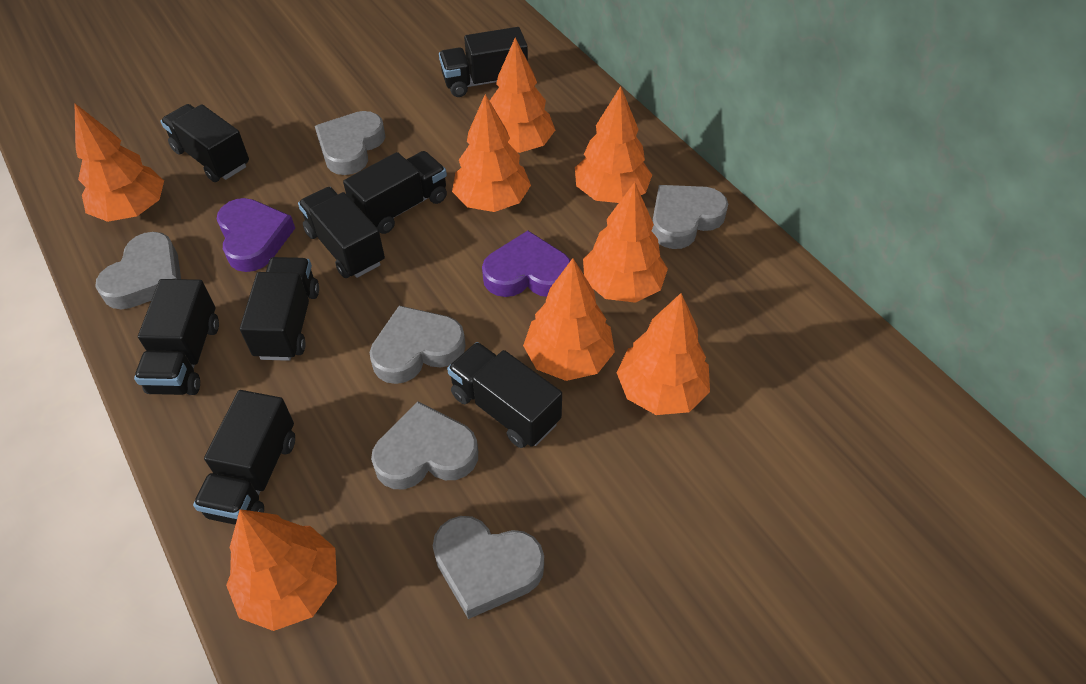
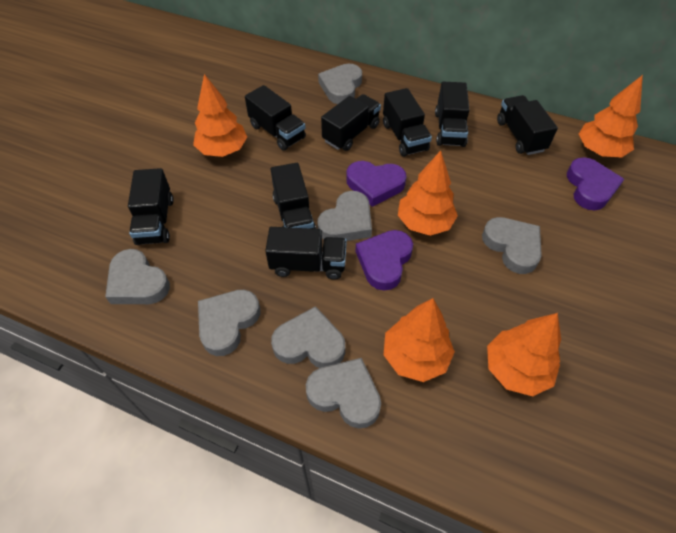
grey heart: 6 -> 7
orange tree: 8 -> 5
purple heart: 2 -> 3

